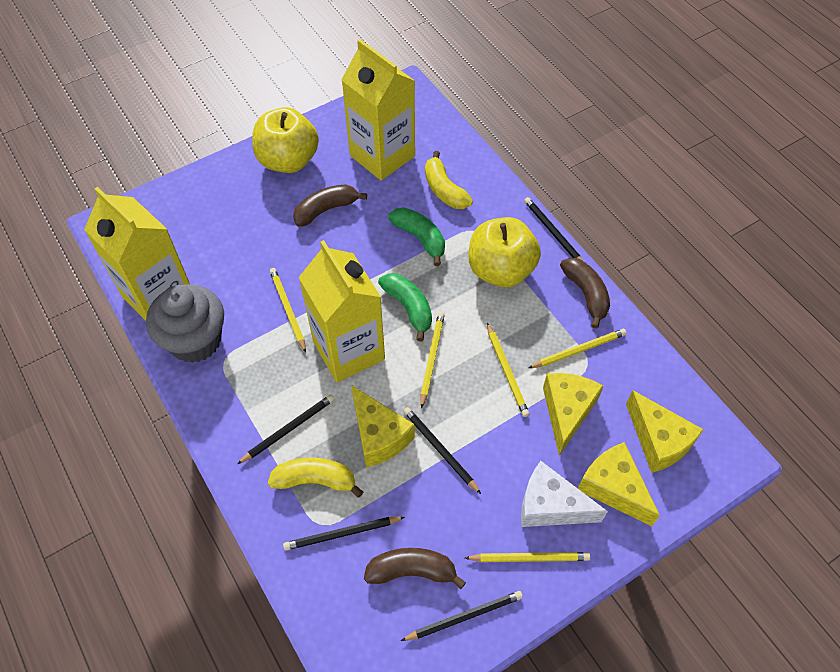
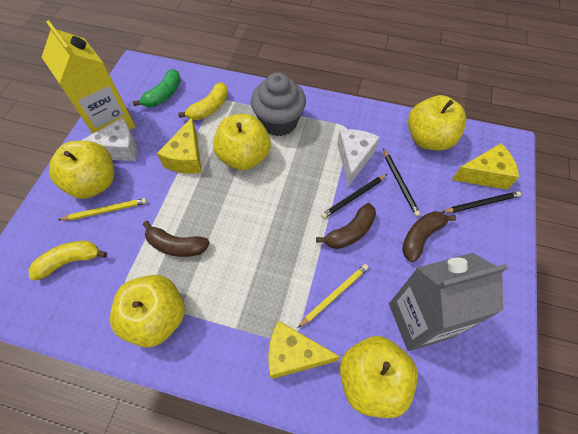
black pencil: 5 -> 3
green banana: 2 -> 1
grey carton: 0 -> 1
white cheese: 1 -> 2
yellow apple: 2 -> 5
yellow carton: 3 -> 1
yellow cheese: 4 -> 3
yellow pencil: 5 -> 2

